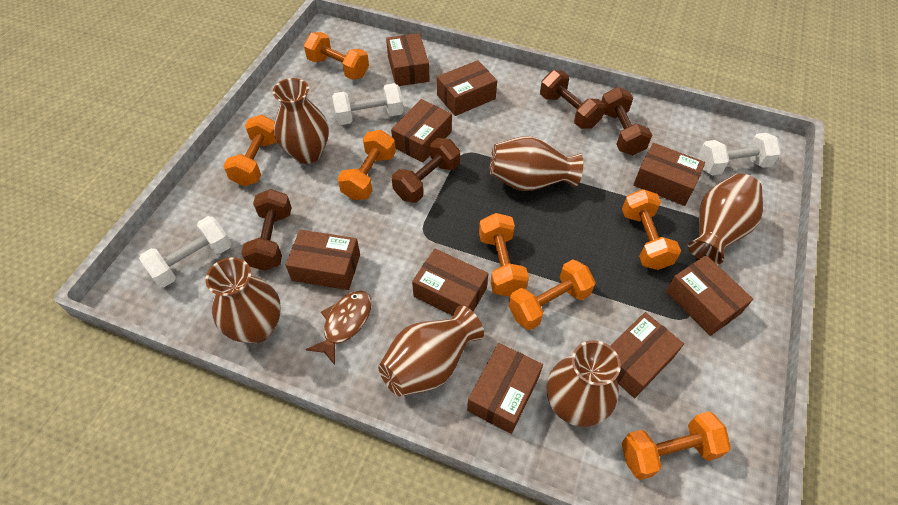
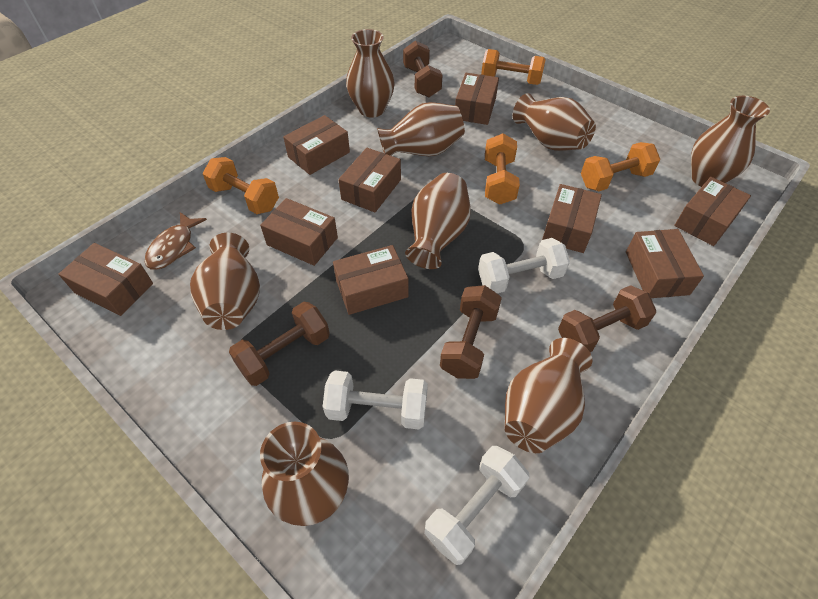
brown vase: 6 -> 8
orange dumbbell: 7 -> 4

